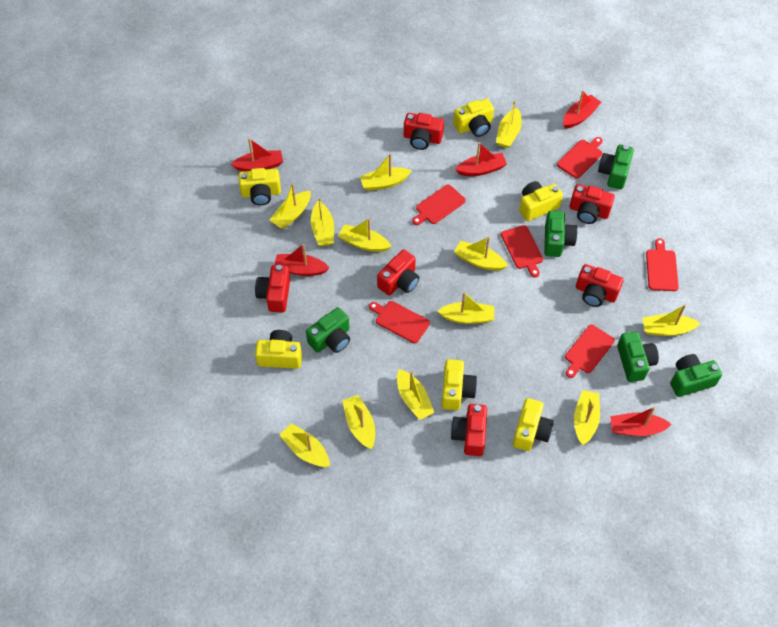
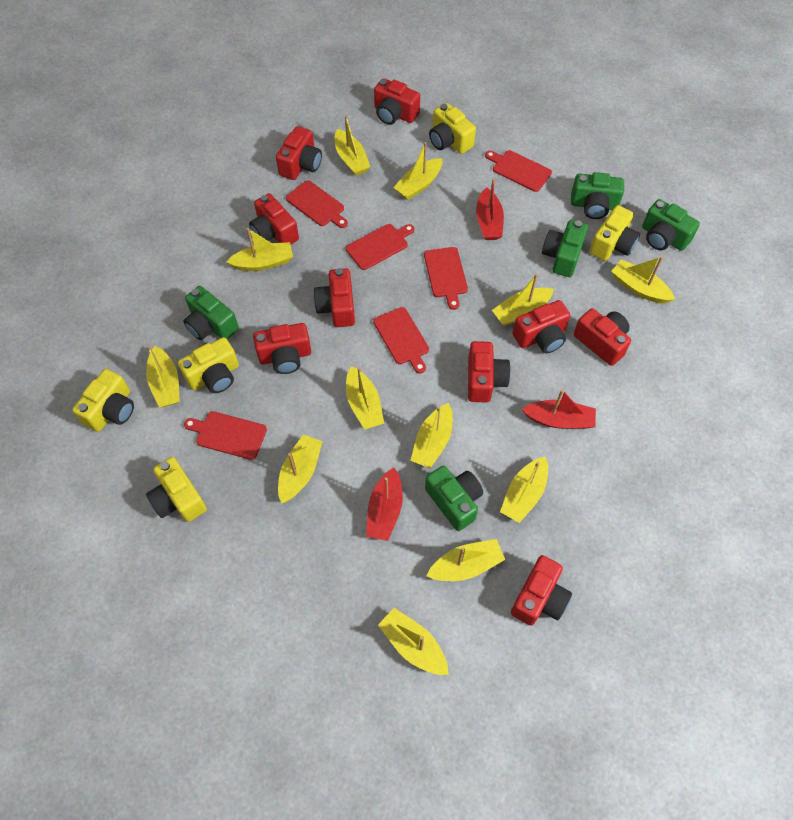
red boat: 5 -> 3
red camera: 6 -> 9
yellow camera: 6 -> 5

